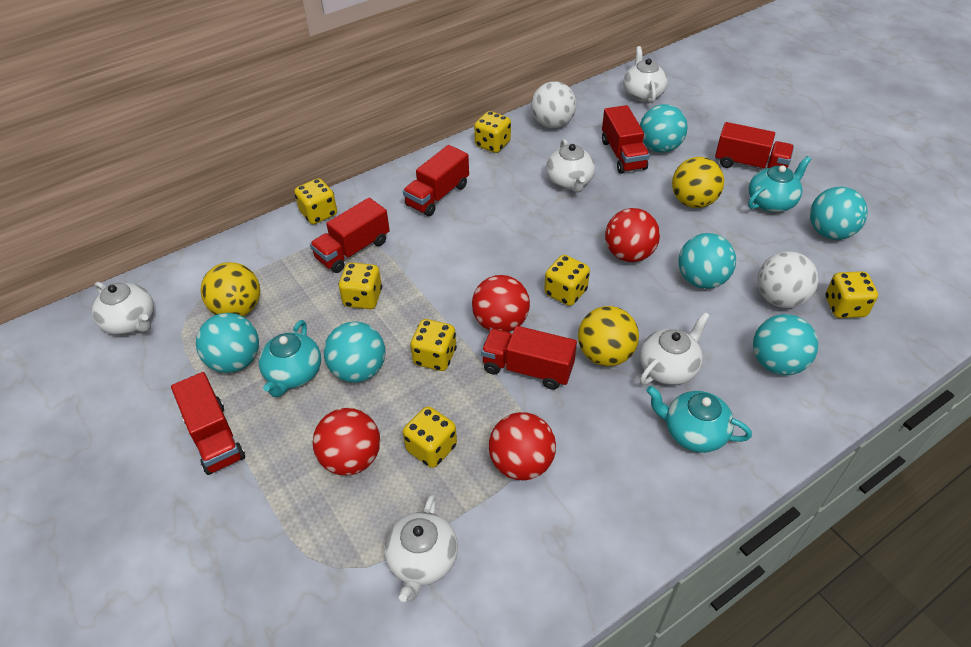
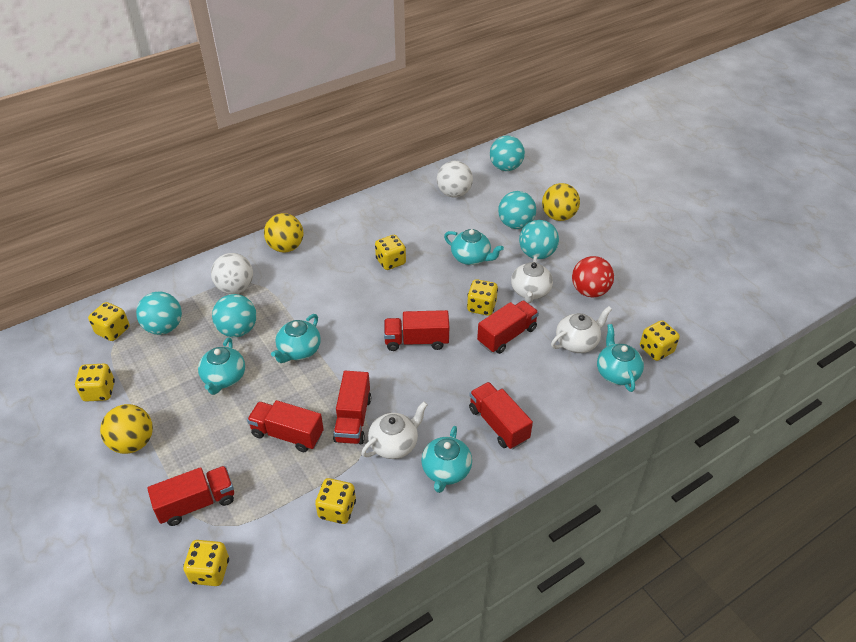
red ball: 4 -> 1
turquoise ball: 6 -> 5
turquoise teapot: 3 -> 5
white teapot: 5 -> 3

